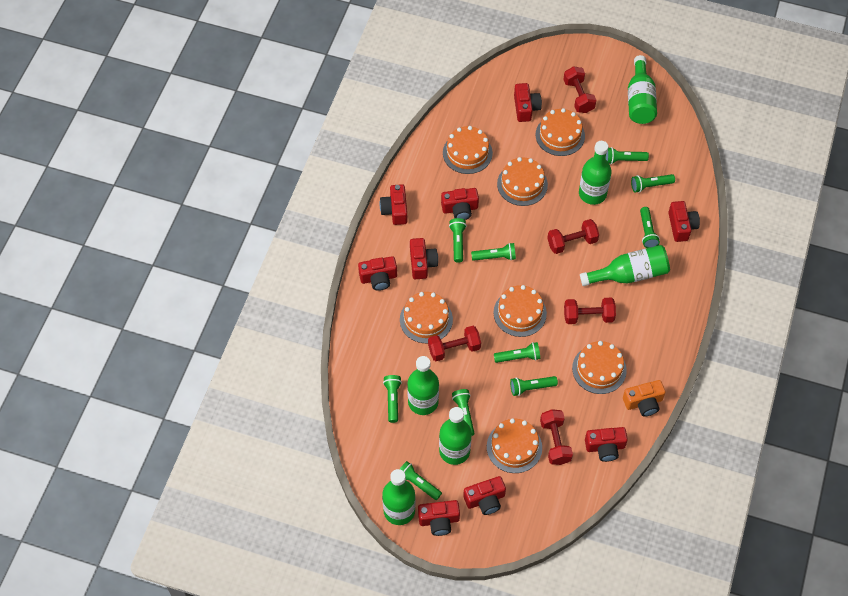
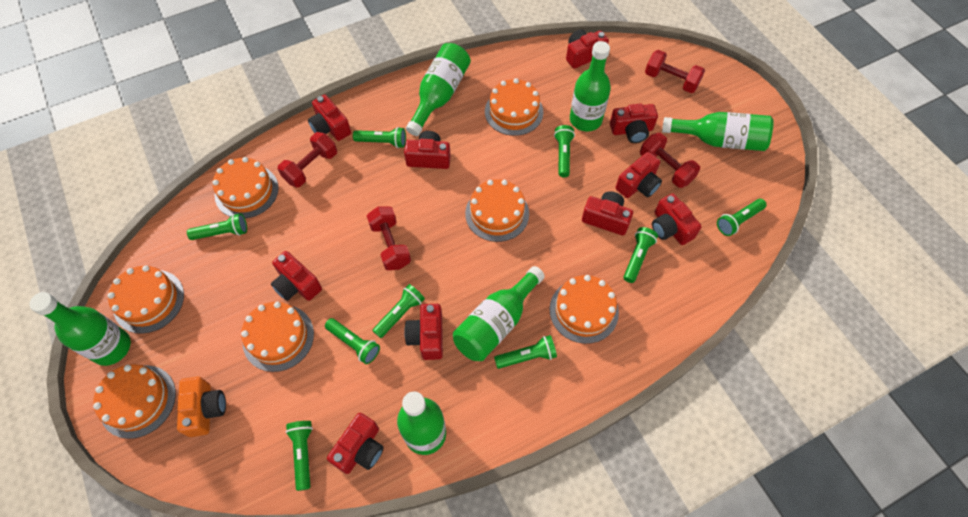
green flashlight: 10 -> 9
red camera: 9 -> 10
red dumbbell: 5 -> 4

